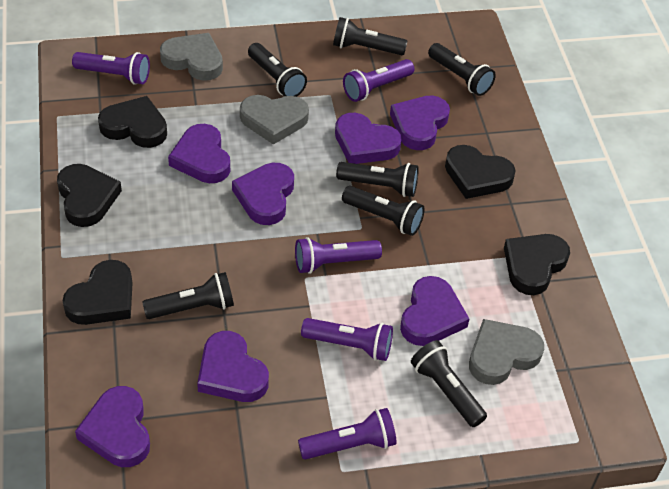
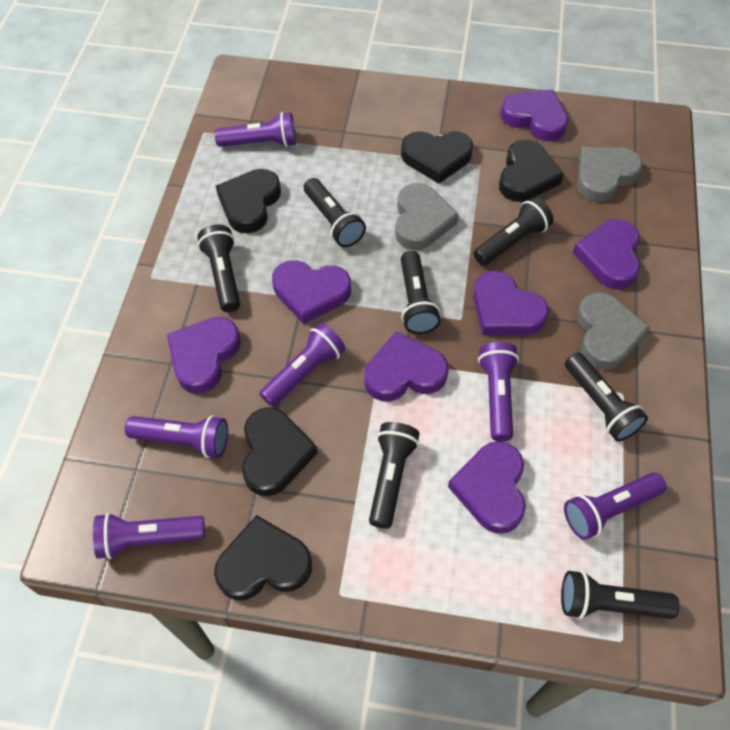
purple flashlight: 5 -> 6

